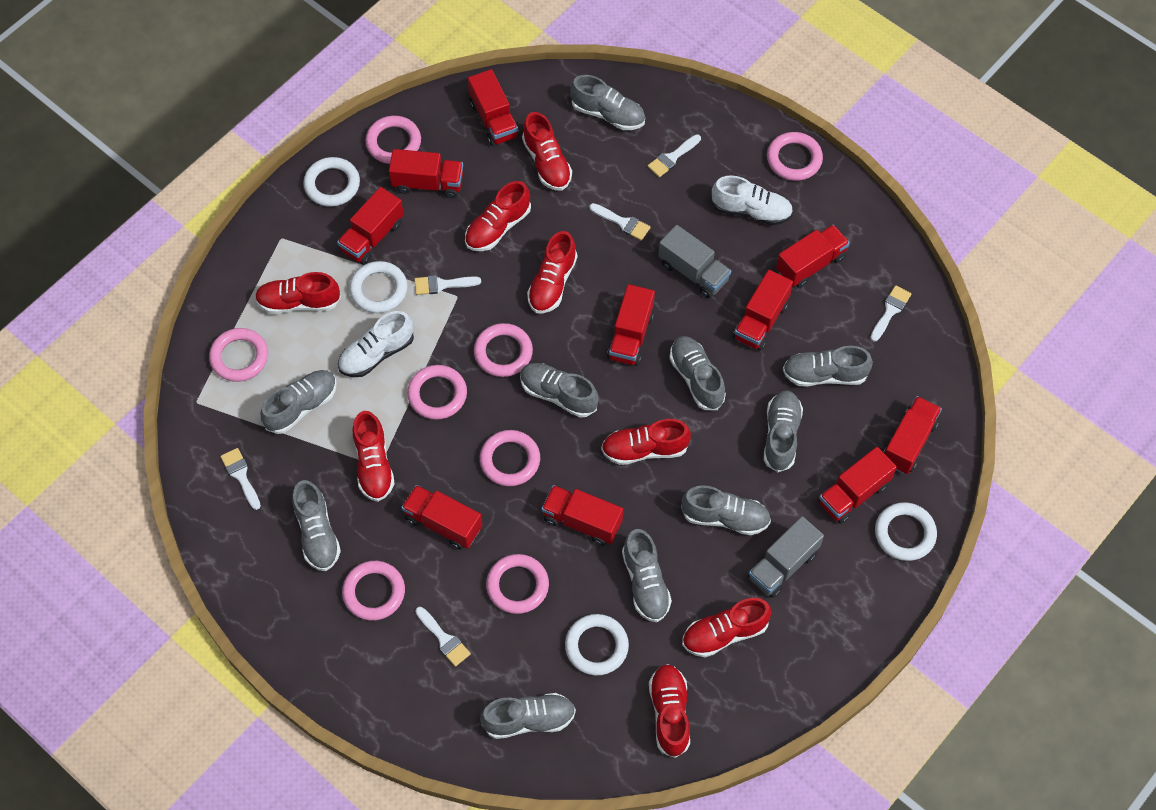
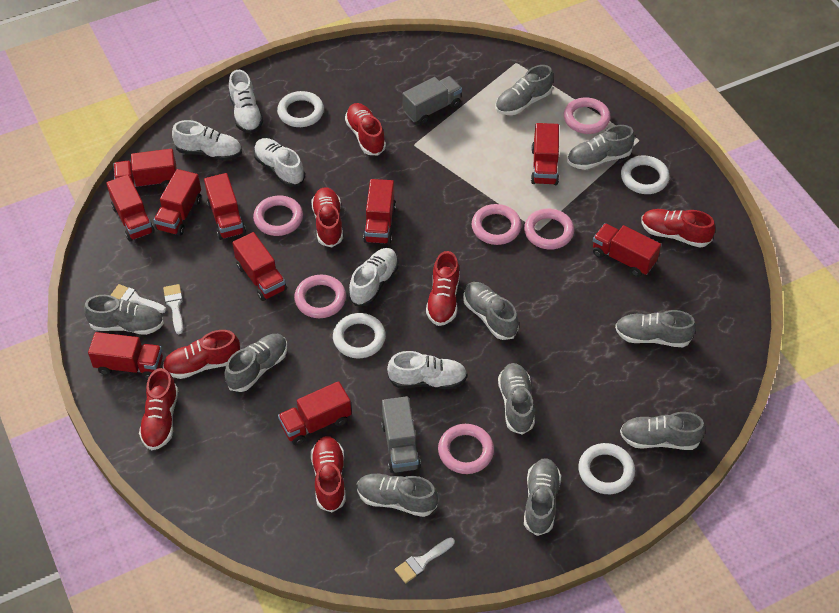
pink ring: 8 -> 6
red shoe: 8 -> 7
white brush: 6 -> 3
white shoe: 2 -> 5

